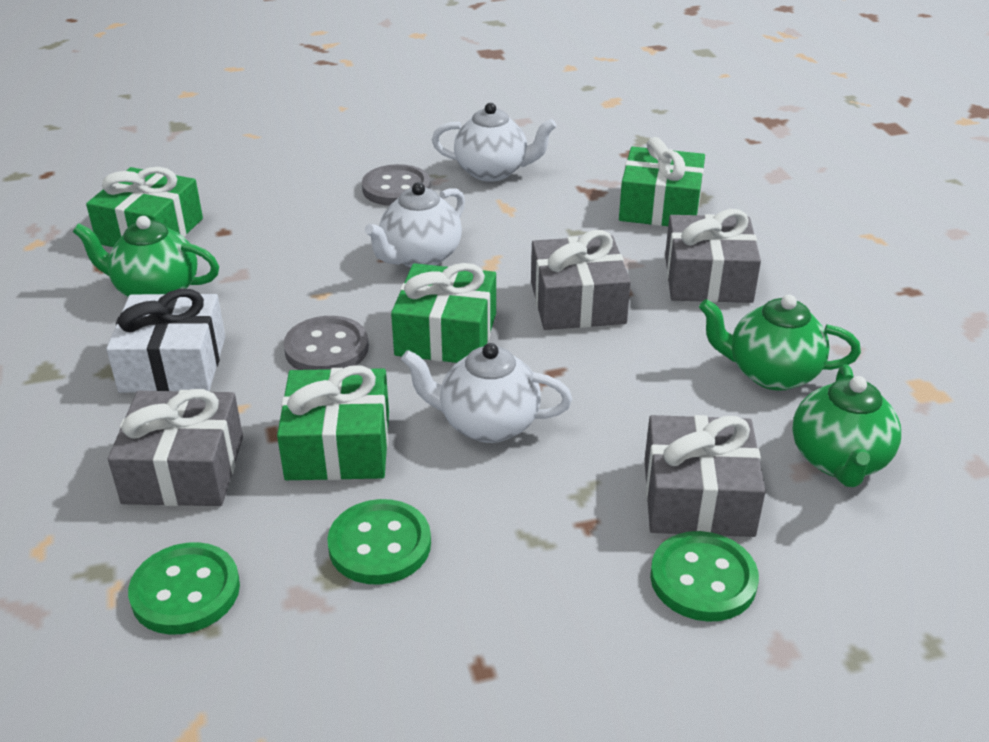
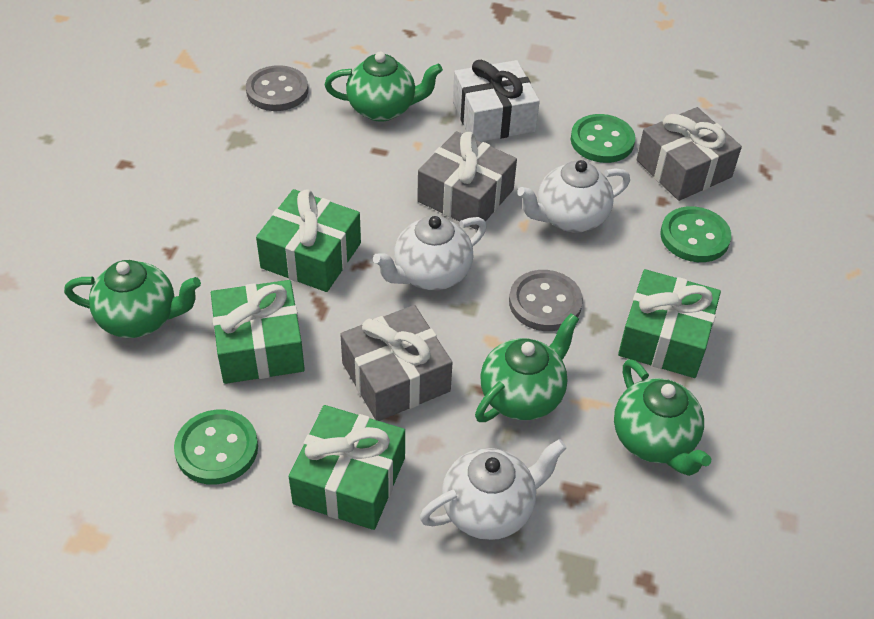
green teapot: 3 -> 4
grey gift: 4 -> 3

